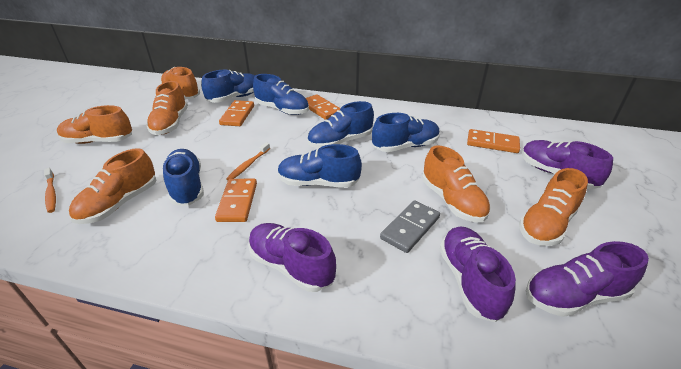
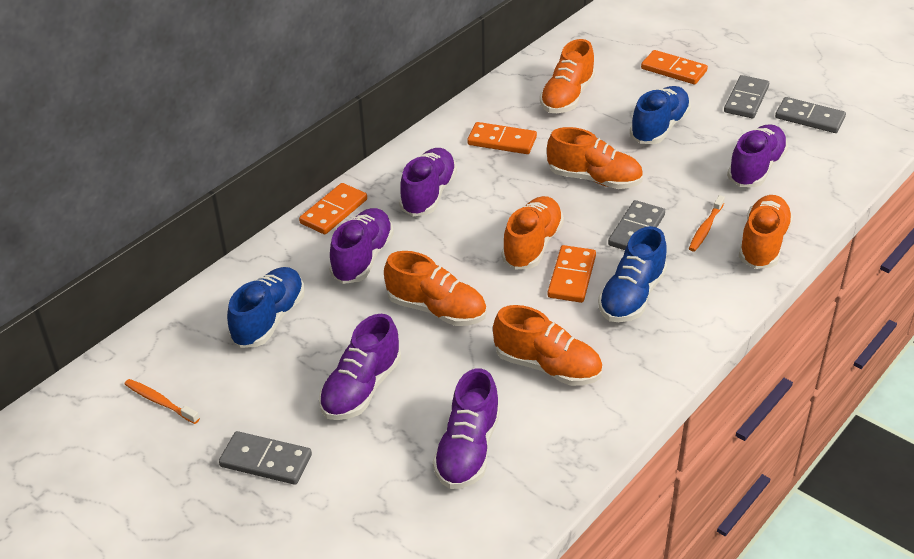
blue shoe: 6 -> 3
grey domino: 1 -> 4
purple shoe: 4 -> 5

